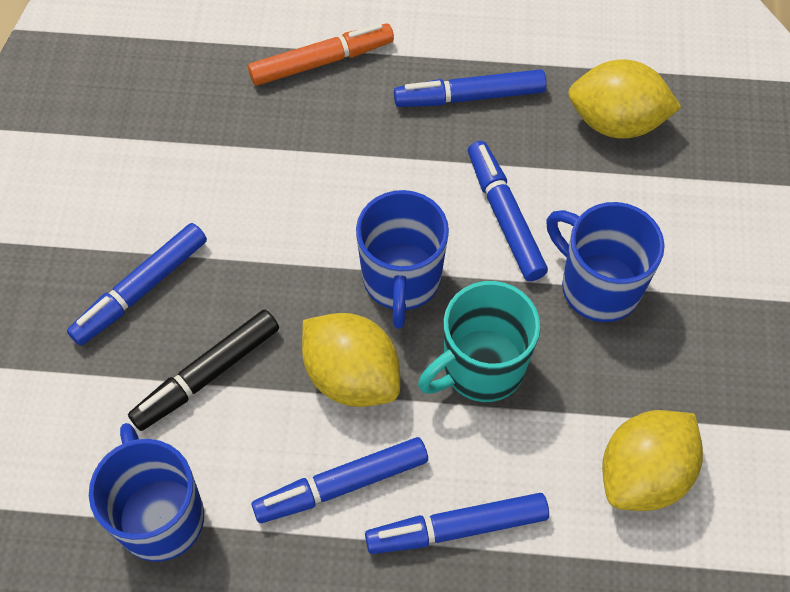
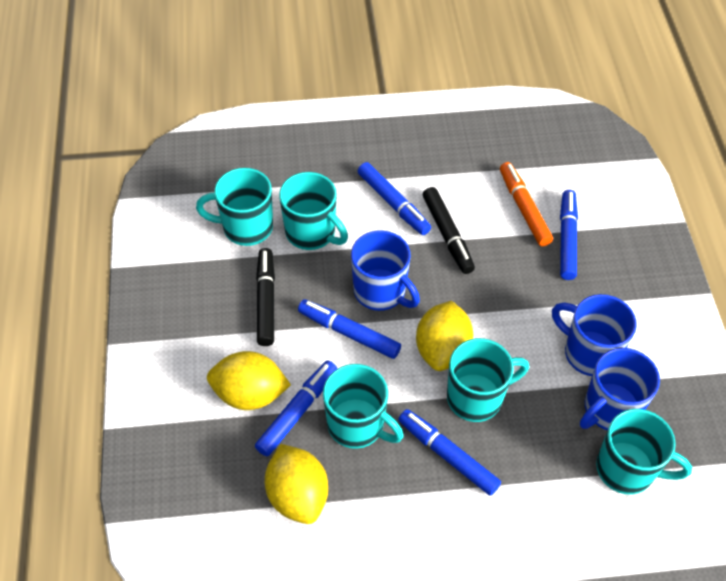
black marker: 1 -> 2
turquoise mug: 1 -> 5

